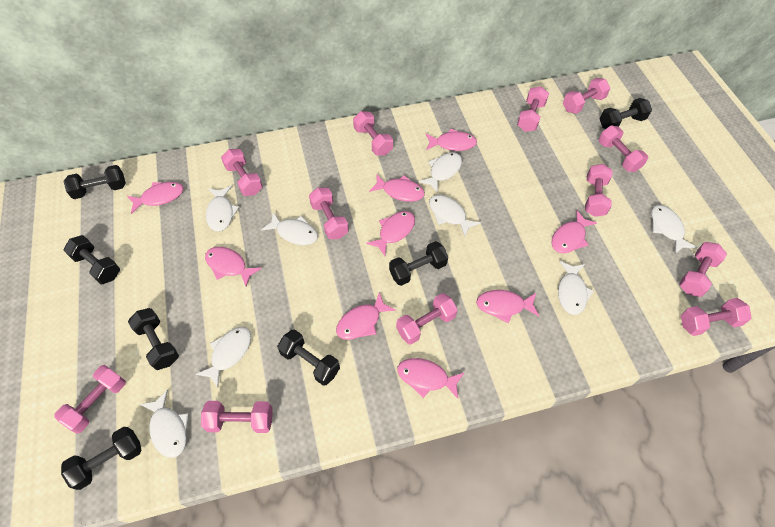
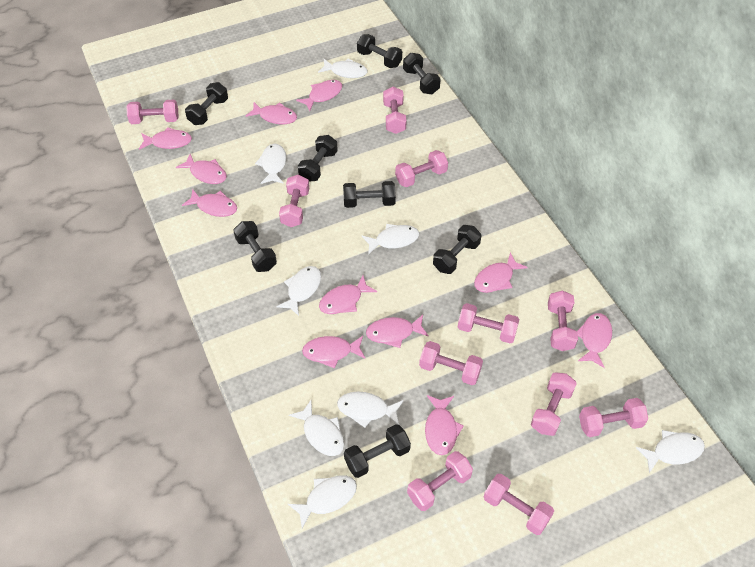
black dumbbell: 7 -> 8
pink dumbbell: 12 -> 11
pink fish: 9 -> 11

